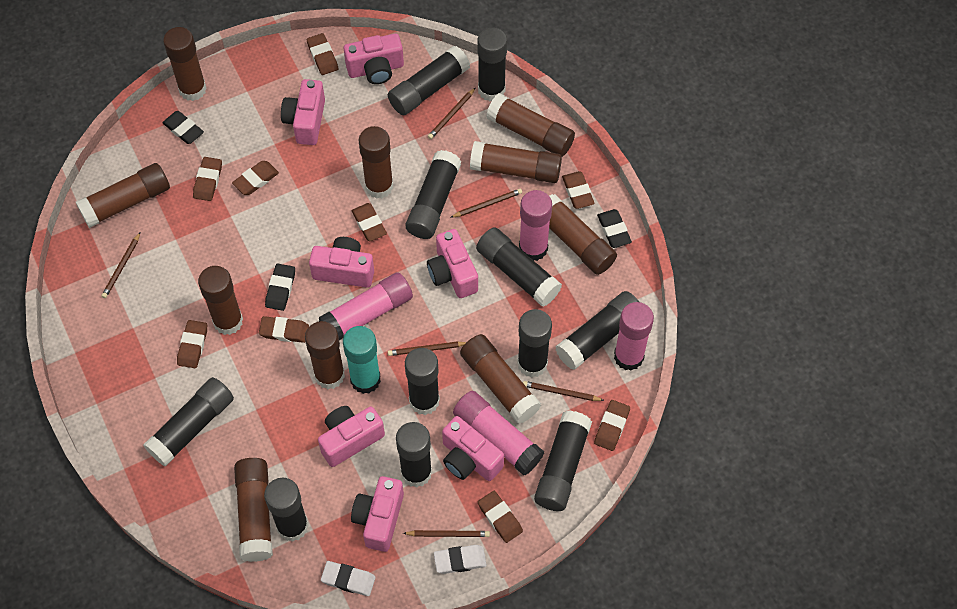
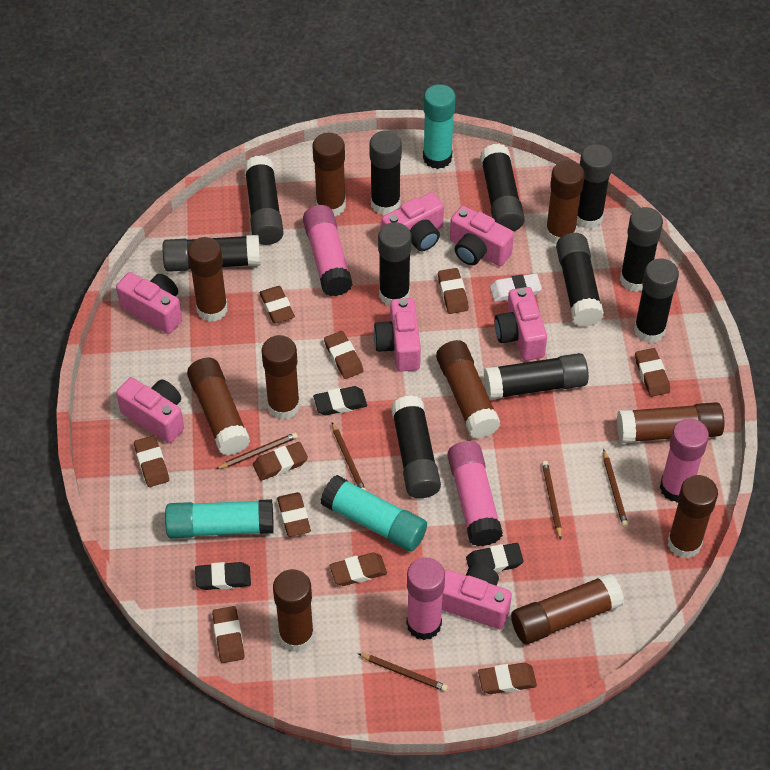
brown eraser: 9 -> 10
brown pencil: 6 -> 5
turquoise glue stick: 1 -> 3
white eraser: 2 -> 1

